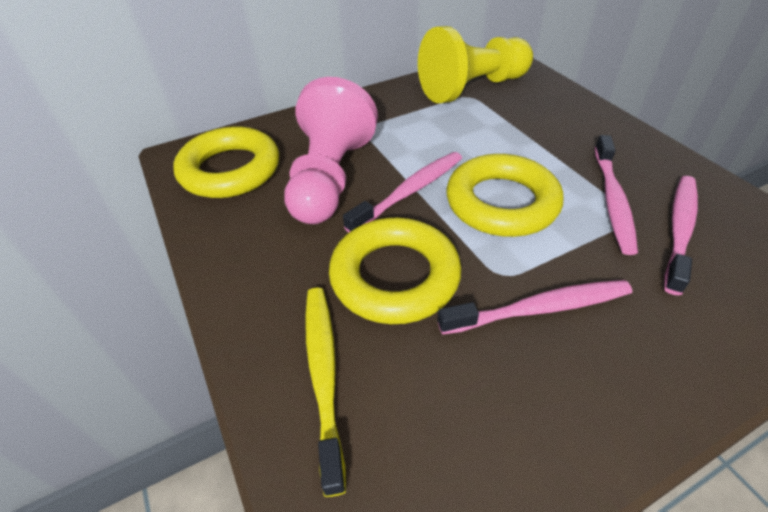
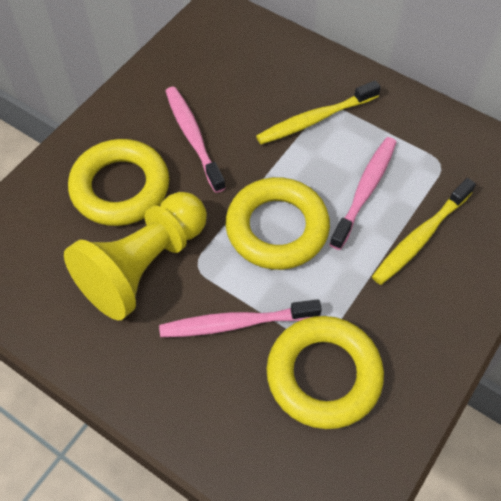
pink pawn: 1 -> 0
pink toothbrush: 4 -> 3
yellow toothbrush: 1 -> 2

